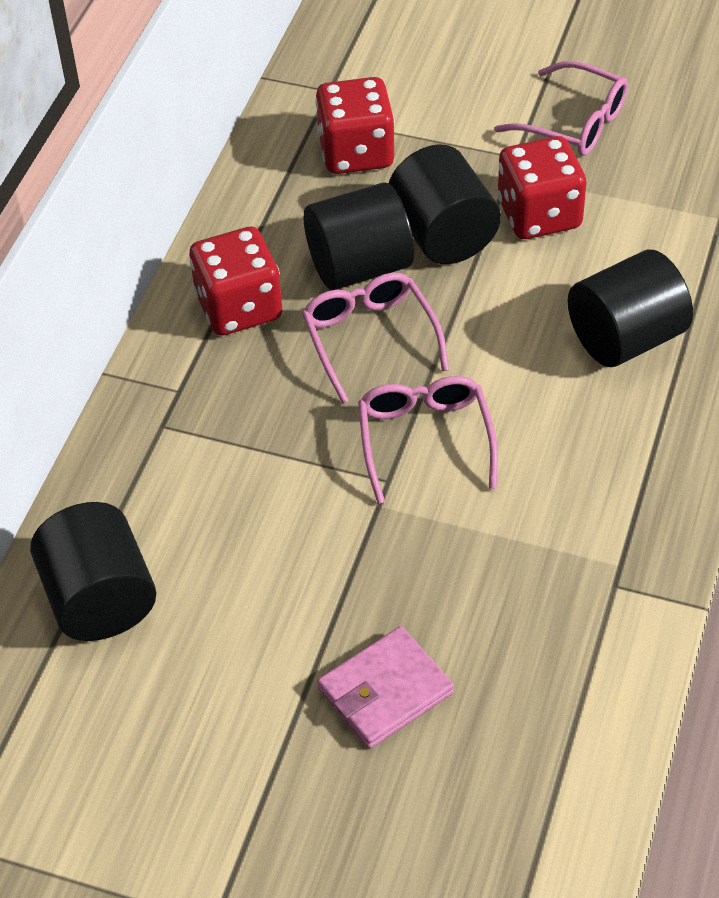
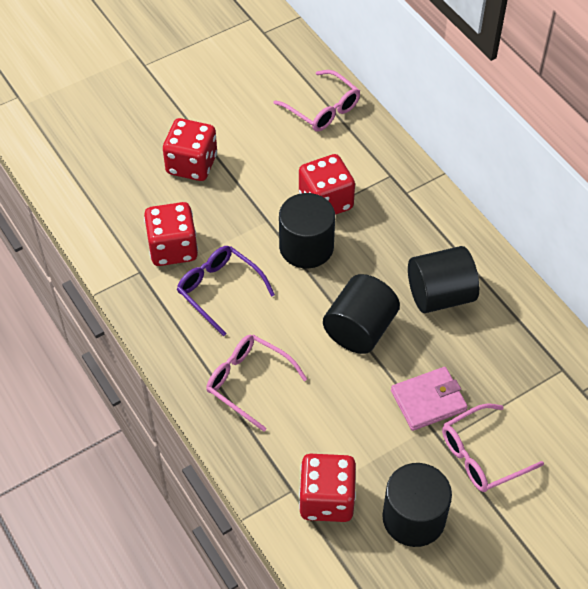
purple glasses: 0 -> 1
red dice: 3 -> 4

